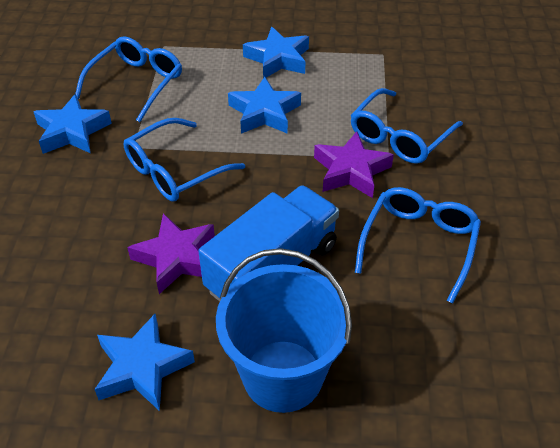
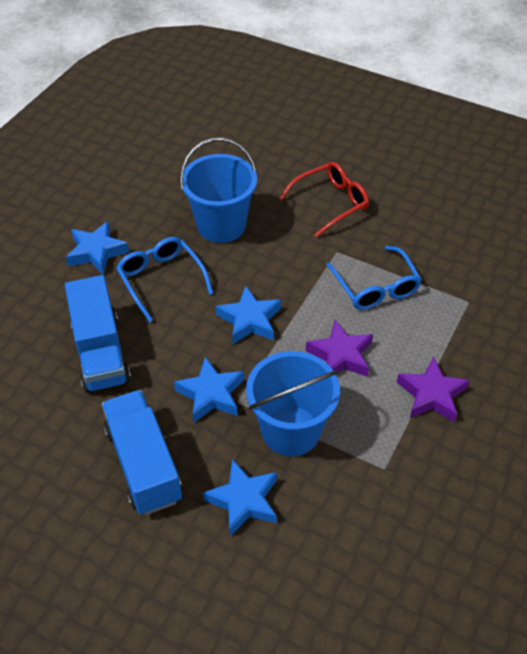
blue bucket: 1 -> 2
blue glasses: 4 -> 2
blue truck: 1 -> 2
red glasses: 0 -> 1

